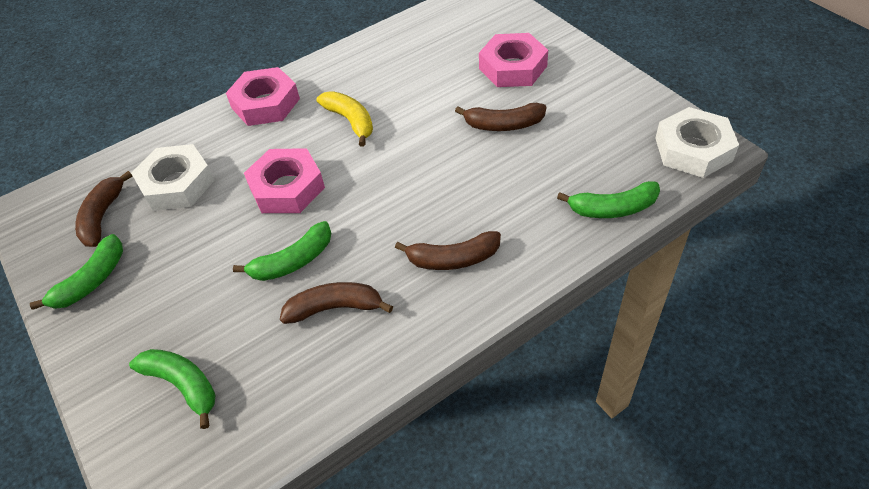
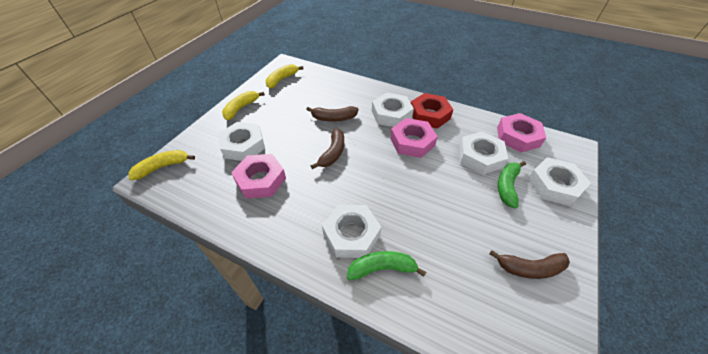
brown banana: 4 -> 3
green banana: 4 -> 2
red nut: 0 -> 1
white nut: 2 -> 5
yellow banana: 1 -> 3

